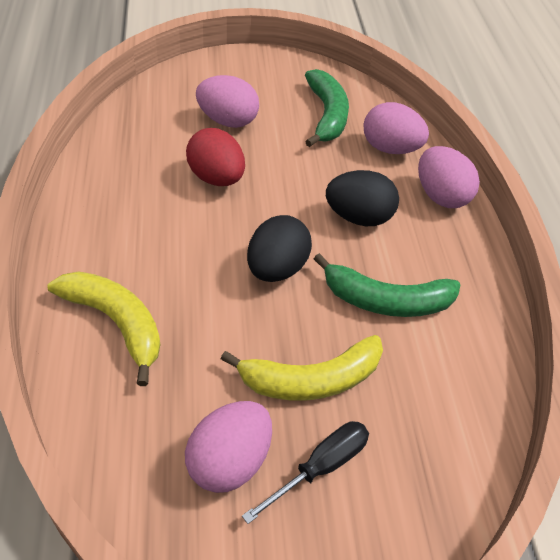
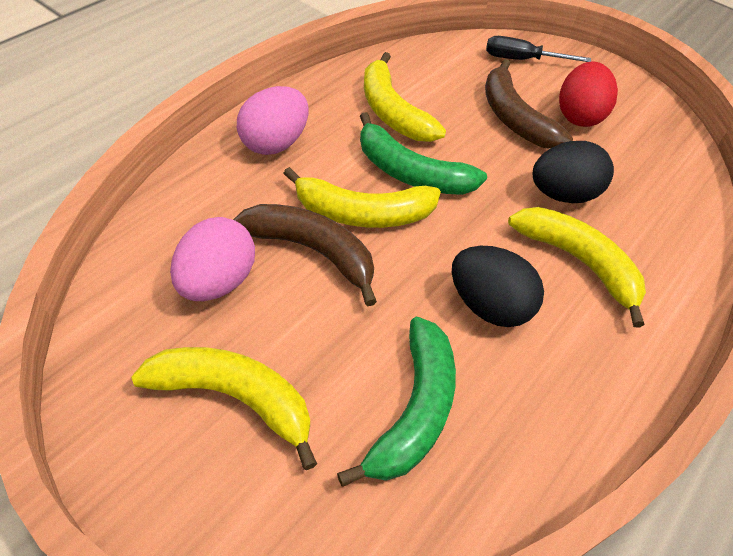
brown banana: 0 -> 2
pink egg: 4 -> 2
yellow banana: 2 -> 4

